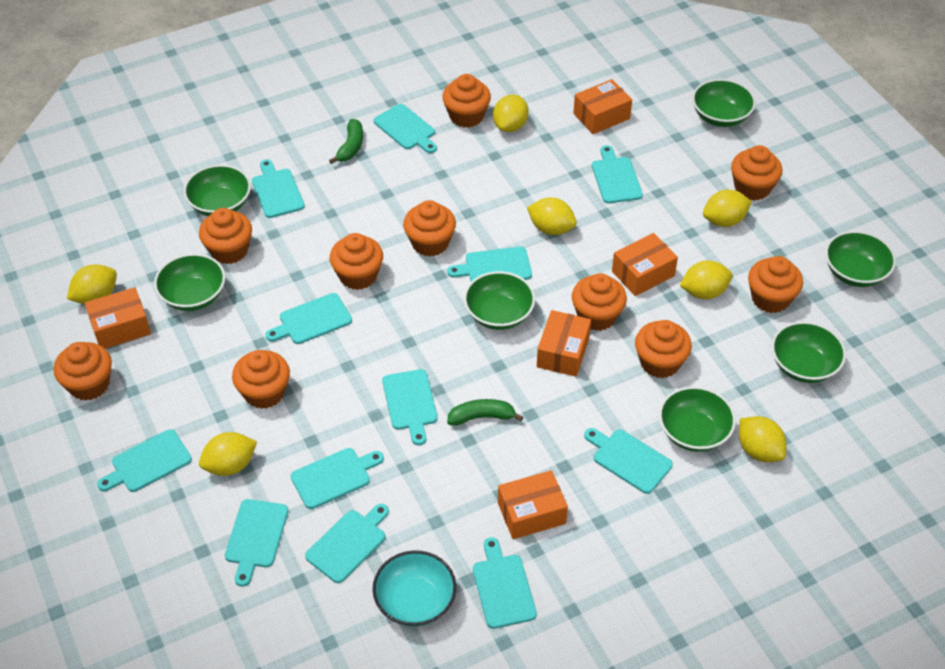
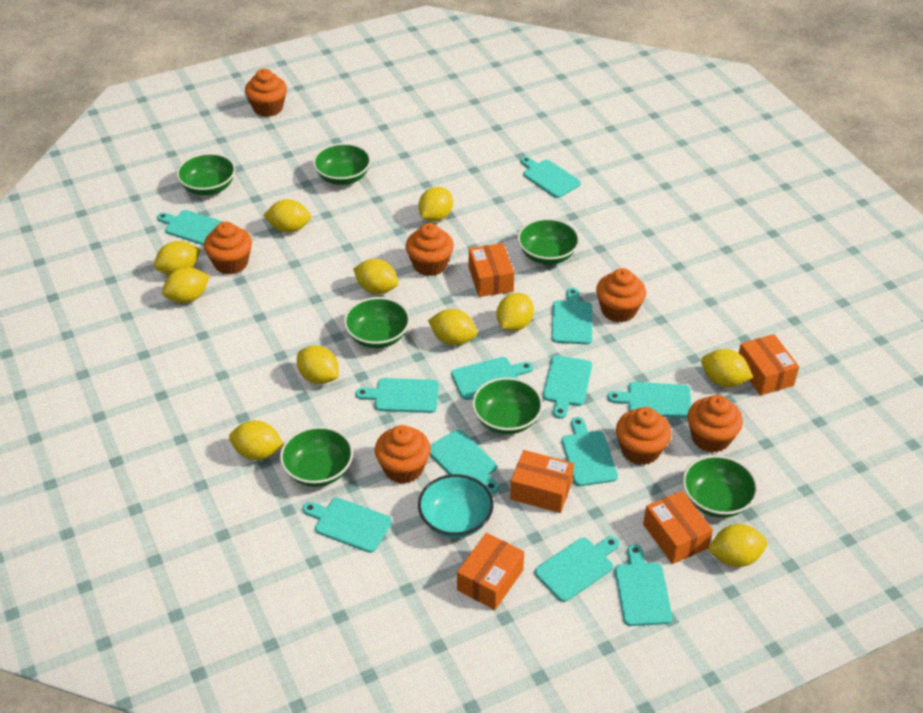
green banana: 2 -> 0
orange cupcake: 10 -> 7
yellow lemon: 7 -> 11

